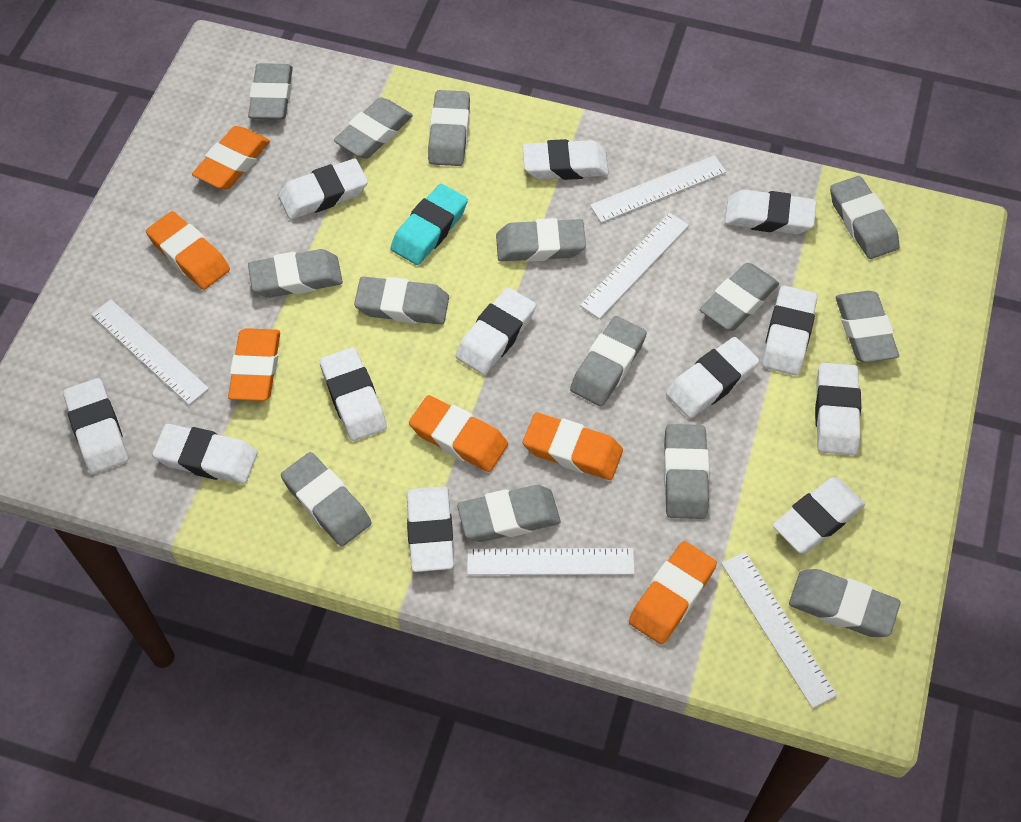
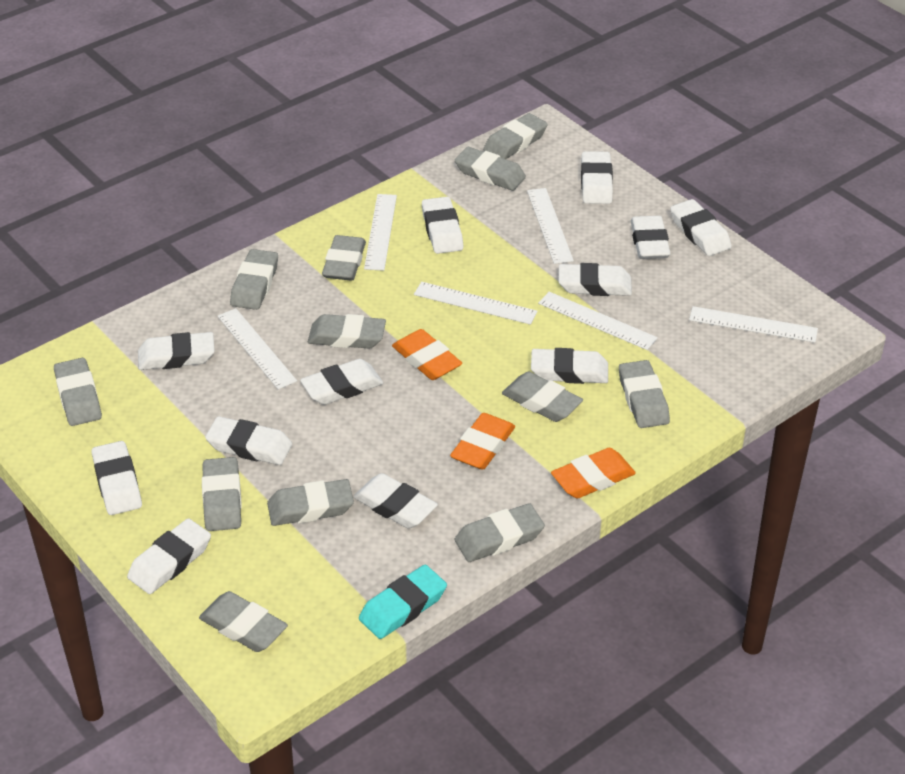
grey eraser: 14 -> 12
orange eraser: 6 -> 3
white ruler: 5 -> 6

